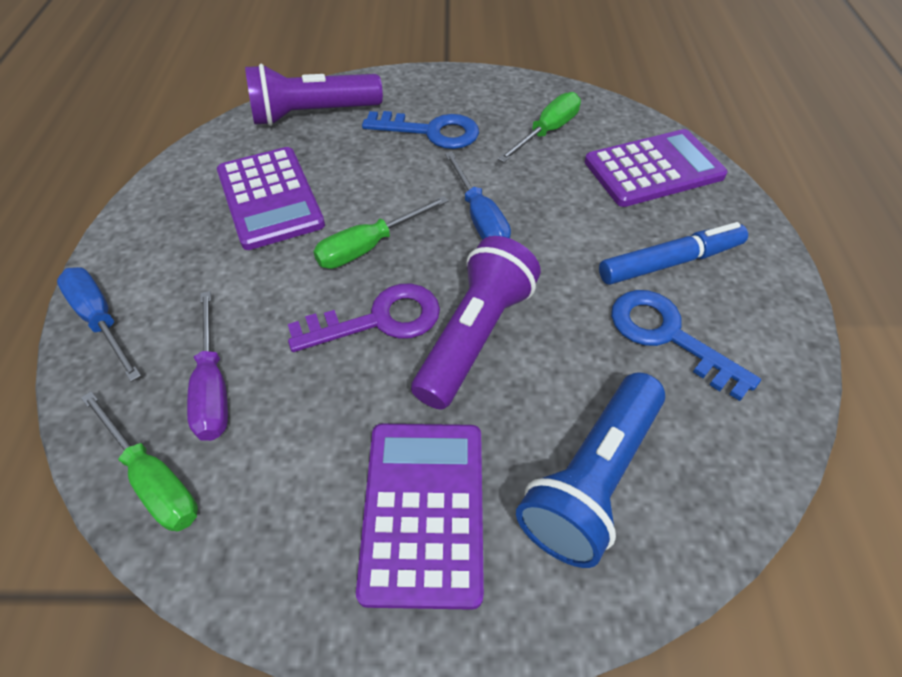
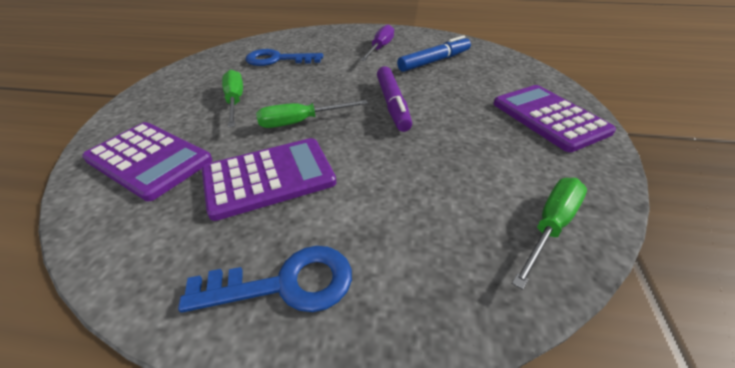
blue flashlight: 1 -> 0
blue screwdriver: 2 -> 0
purple flashlight: 2 -> 0
purple key: 1 -> 0
purple marker: 0 -> 1

